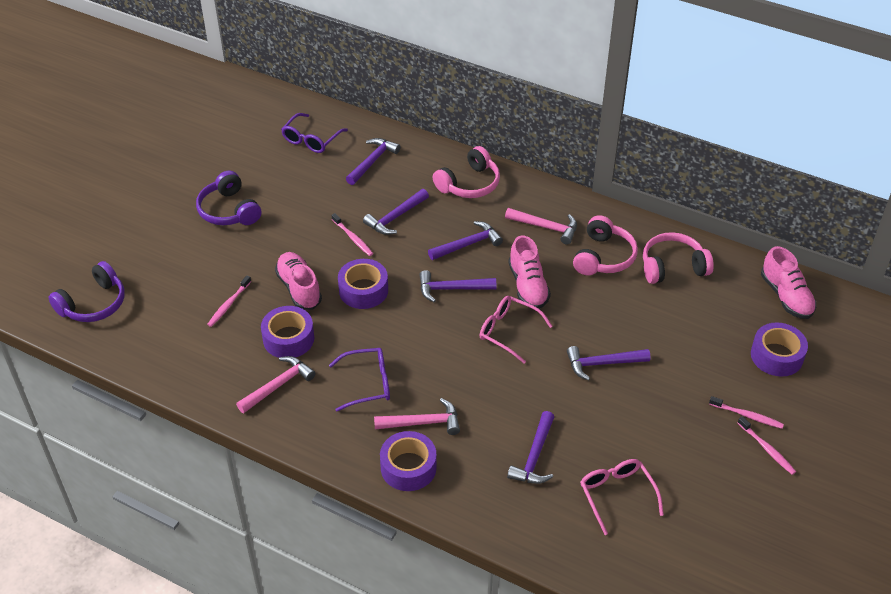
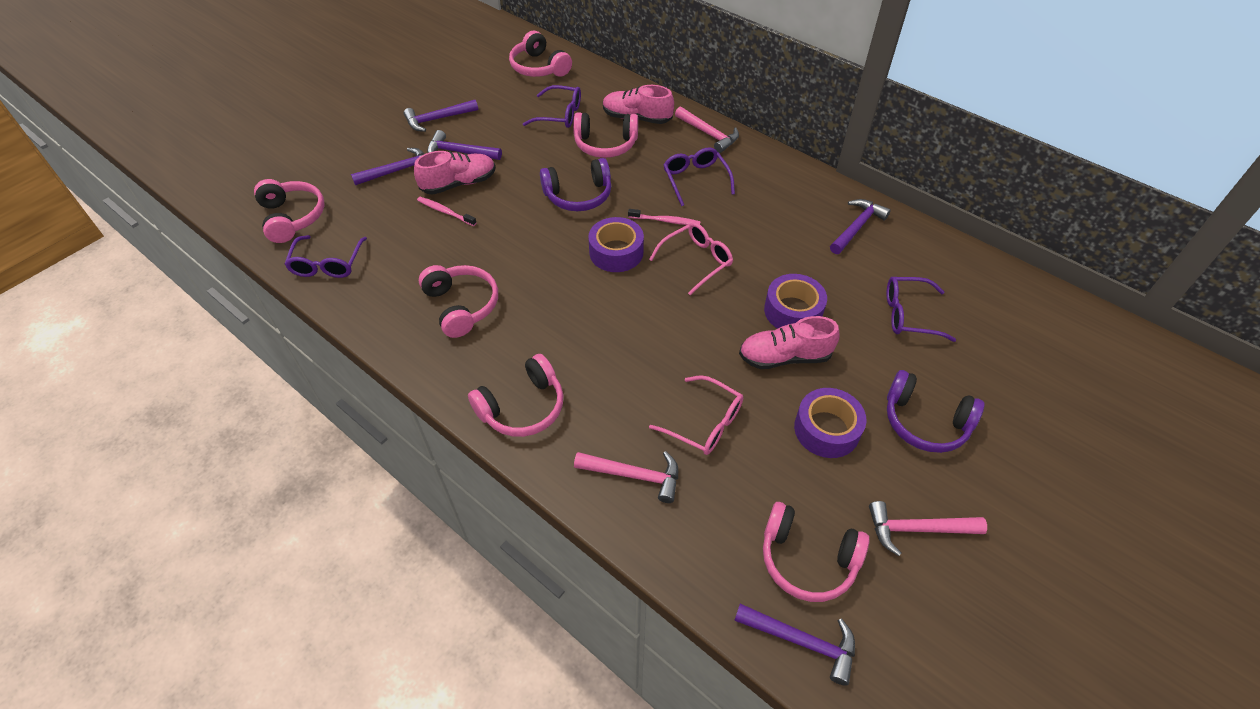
pink headphones: 3 -> 6
pink toothbrush: 4 -> 2
purple glasses: 2 -> 4
purple hammer: 6 -> 5
purple tape: 4 -> 3

